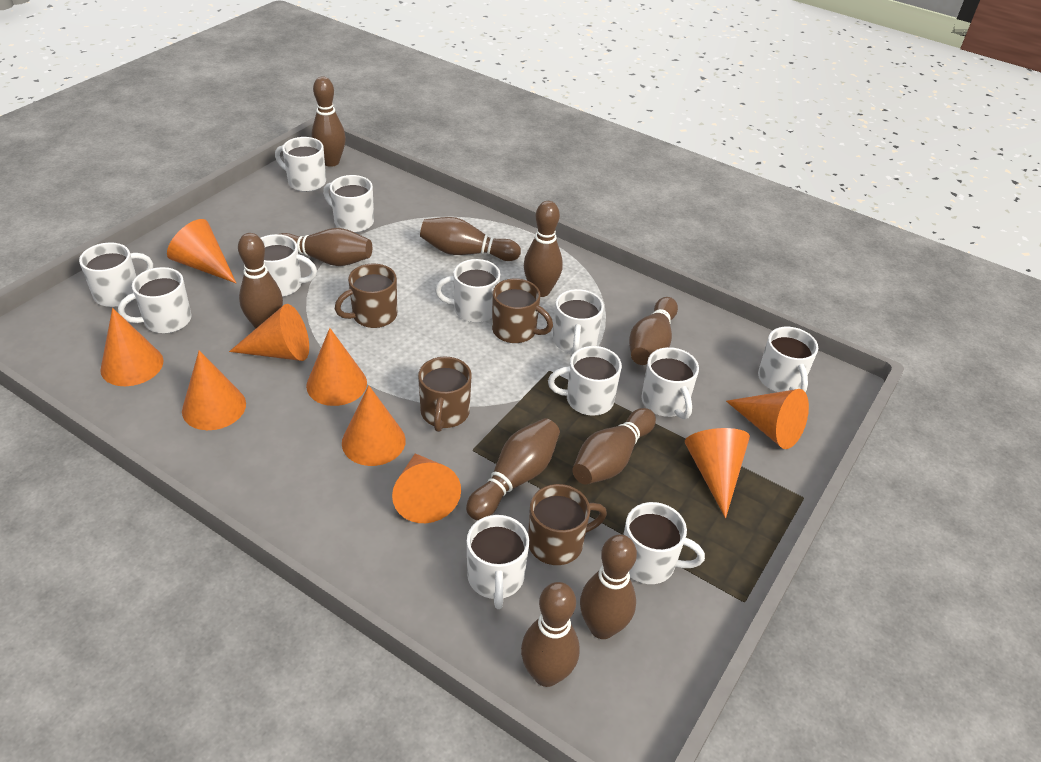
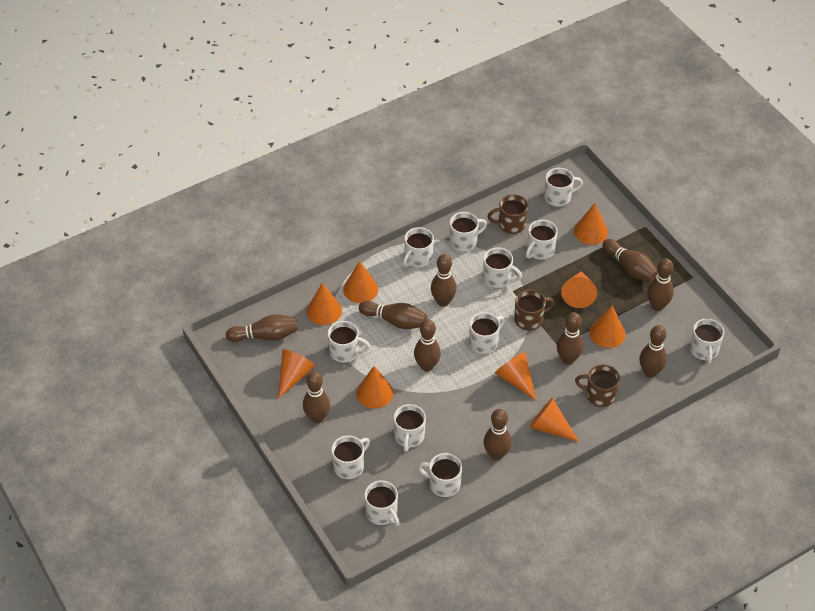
brown mug: 4 -> 3

